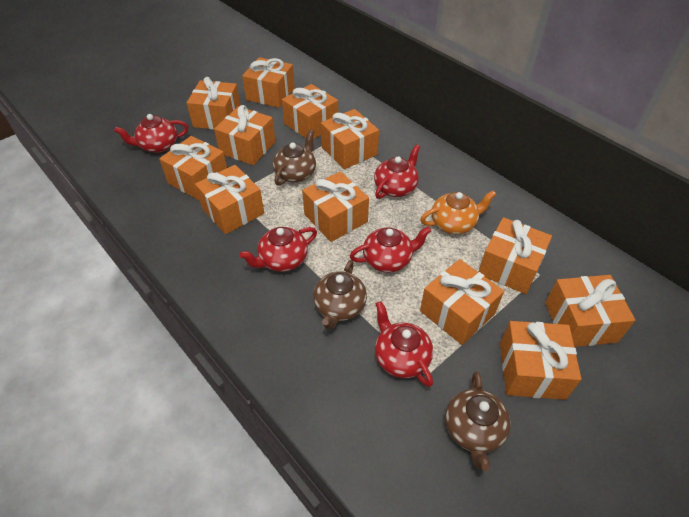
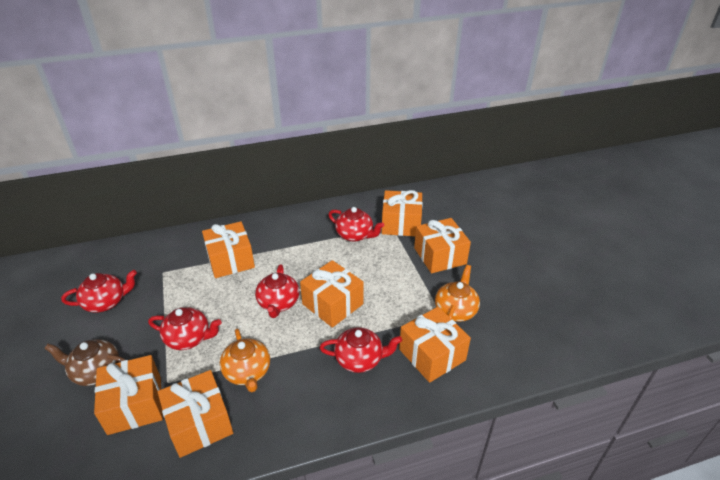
brown teapot: 3 -> 1
orange gift: 12 -> 7
orange teapot: 1 -> 2

